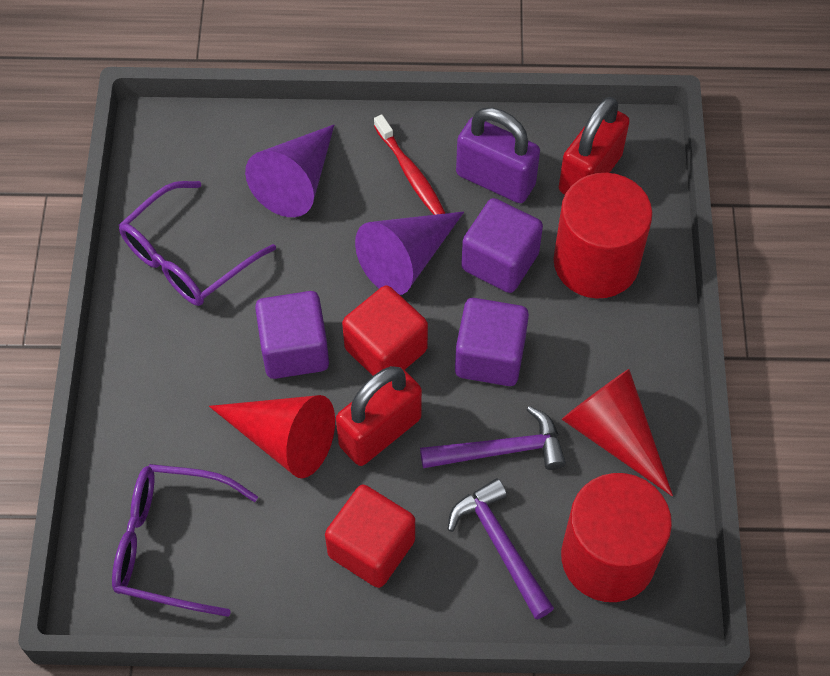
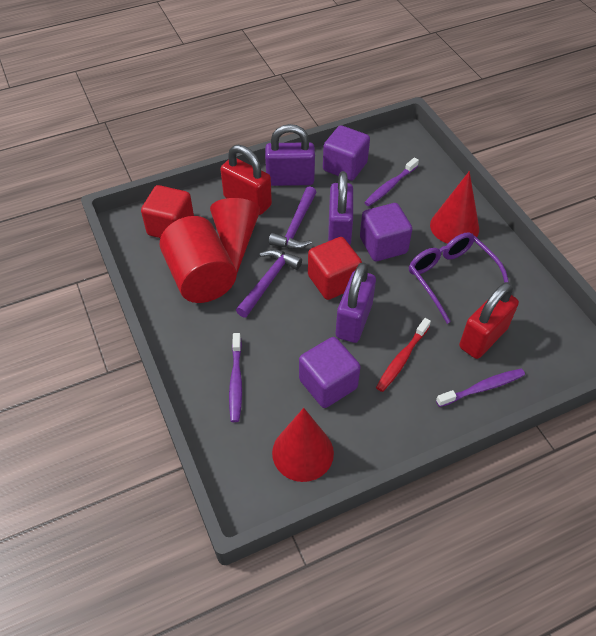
purple cone: 2 -> 0
purple glasses: 2 -> 1
purple padlock: 1 -> 3
purple toothbrush: 0 -> 3
red cone: 2 -> 3
red cylinder: 2 -> 1

